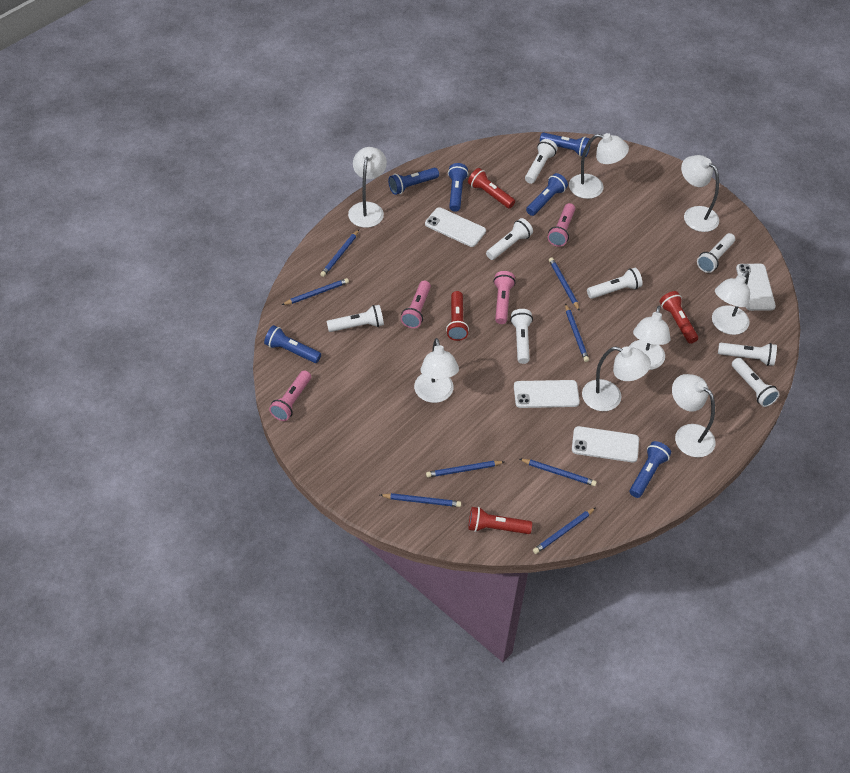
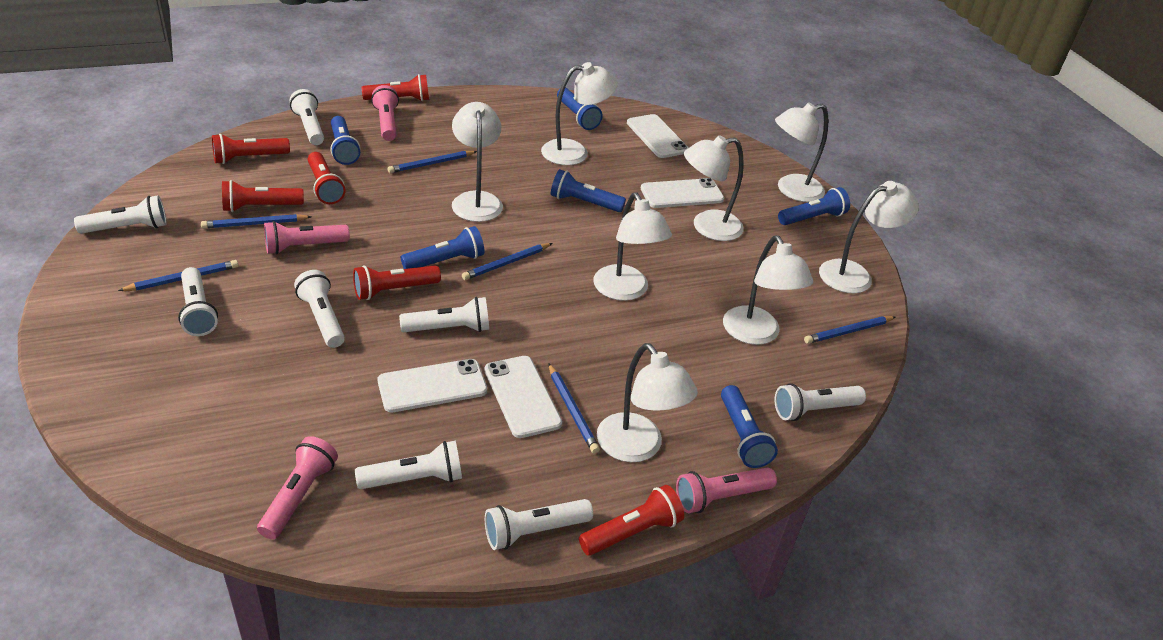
blue pencil: 8 -> 6
red flashlight: 4 -> 6

